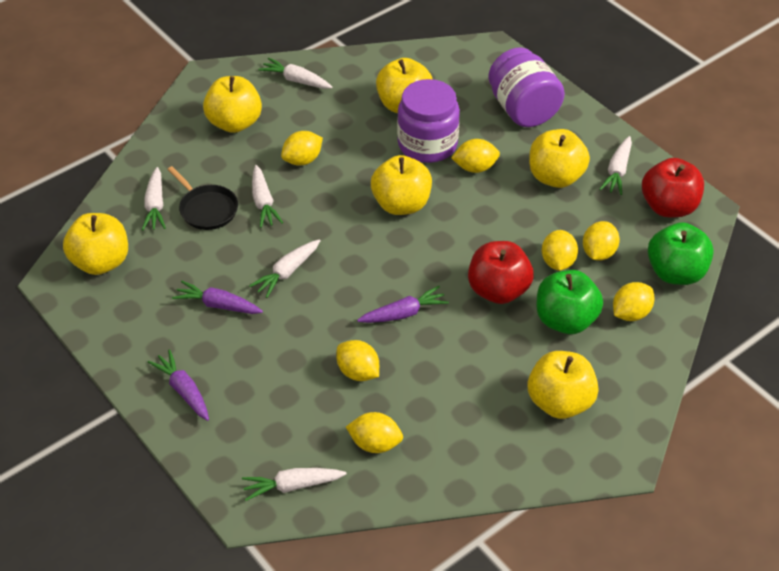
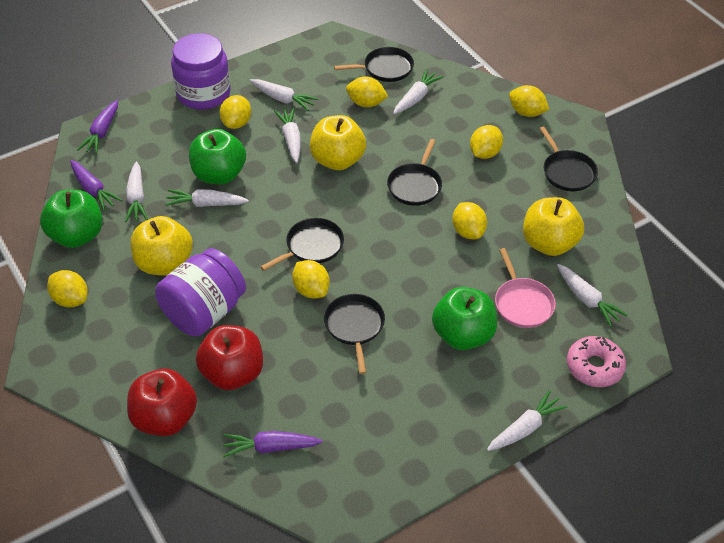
black pan: 1 -> 5
green apple: 2 -> 3
pink donut: 0 -> 1
pink pan: 0 -> 1
white carrot: 6 -> 7
yellow apple: 6 -> 3

